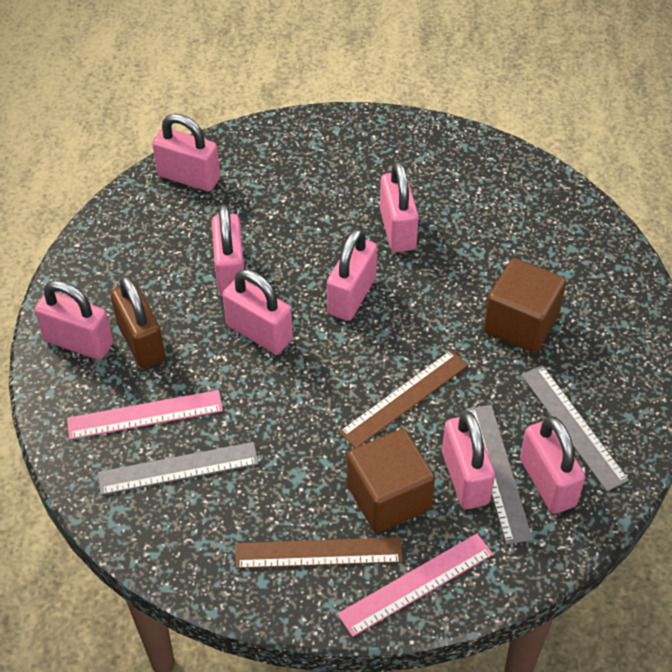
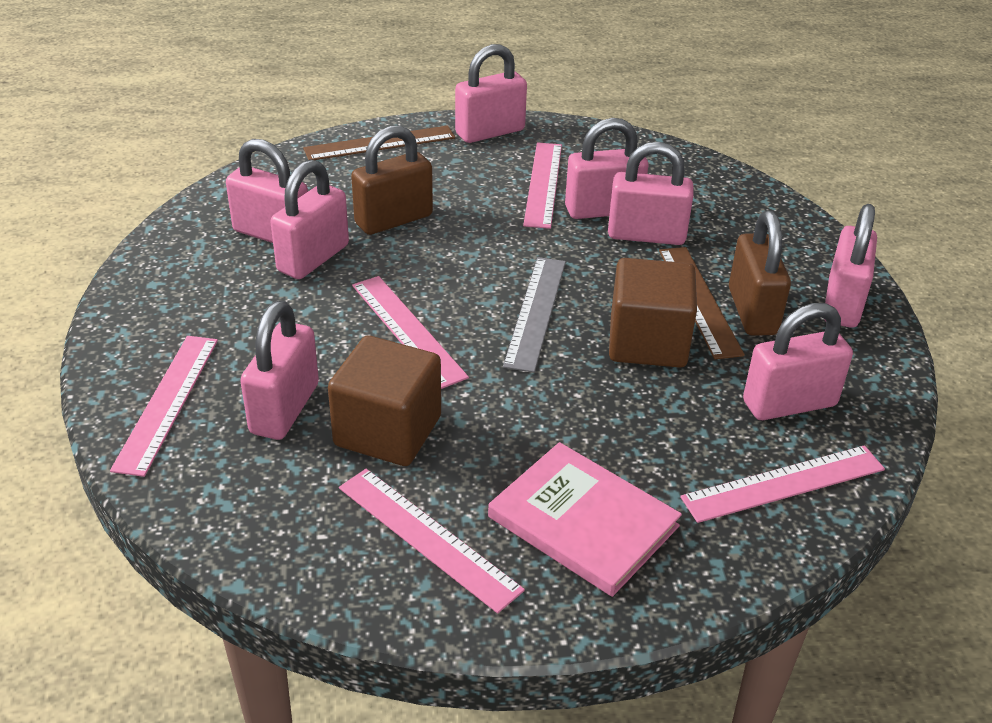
brown padlock: 1 -> 2
grey ruler: 3 -> 1
pink book: 0 -> 1
pink ruler: 2 -> 5

